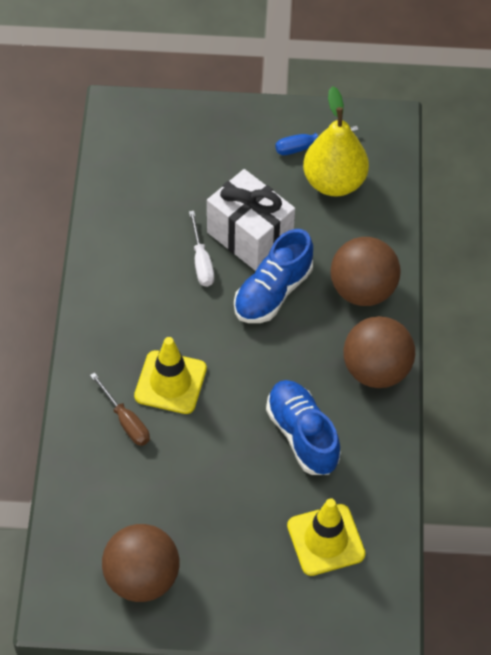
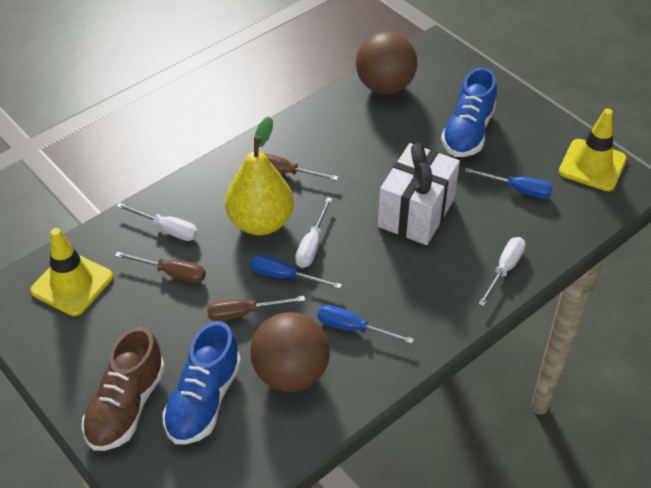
blue screwdriver: 1 -> 3
brown ball: 3 -> 2
brown screwdriver: 1 -> 3
brown shoe: 0 -> 1
white screwdriver: 1 -> 3

